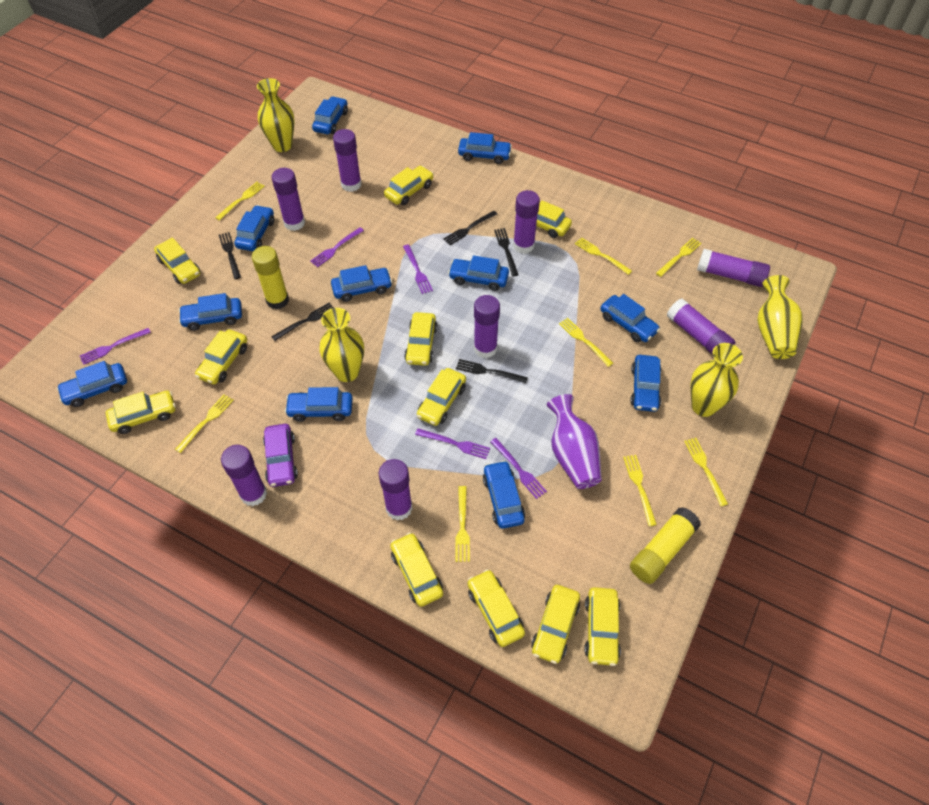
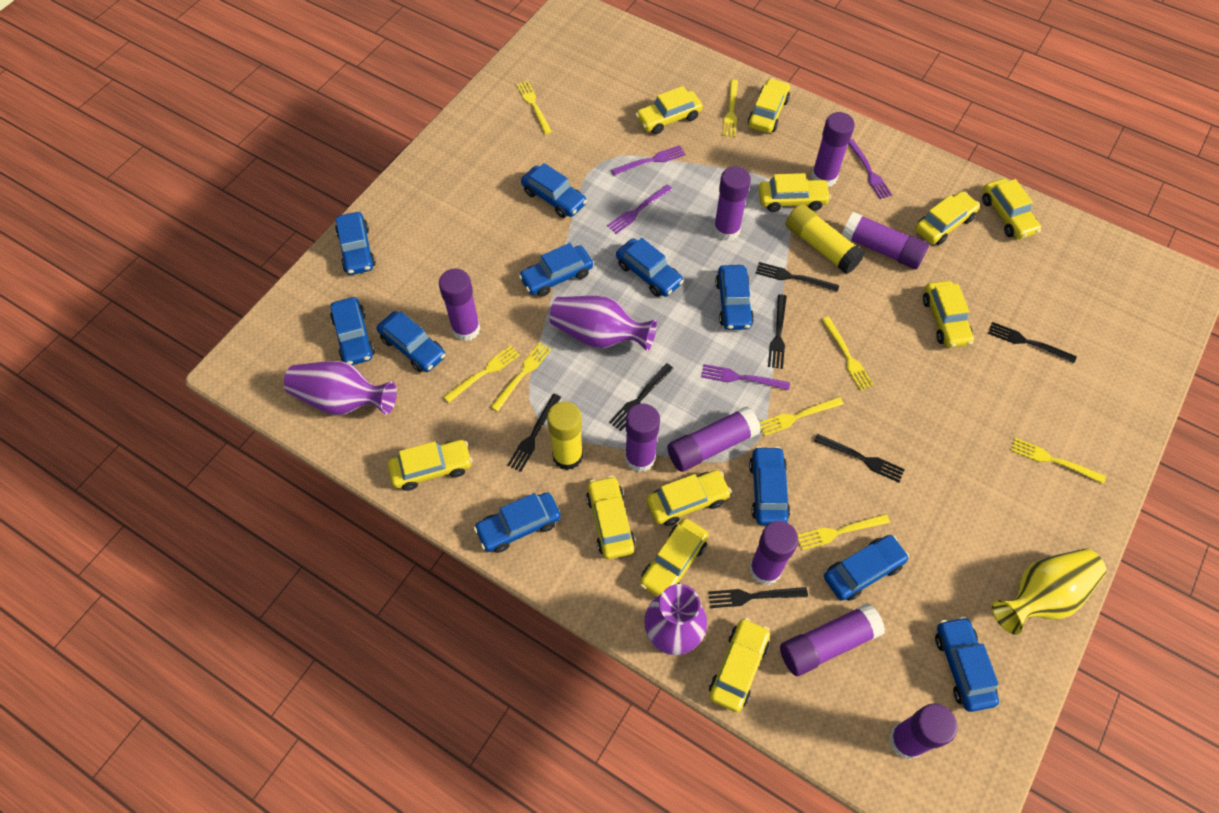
black fork: 5 -> 7
purple car: 1 -> 0
purple fork: 5 -> 4
purple glue stick: 8 -> 9
purple vase: 1 -> 3
yellow vase: 4 -> 1

